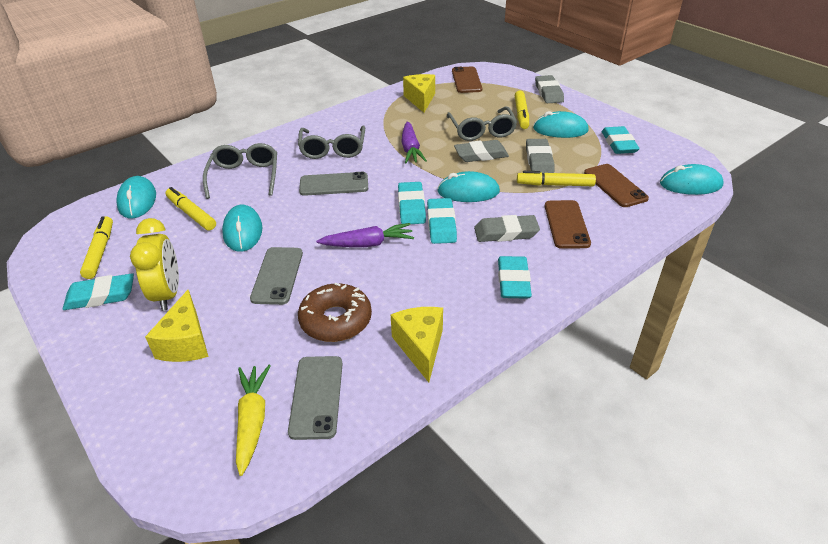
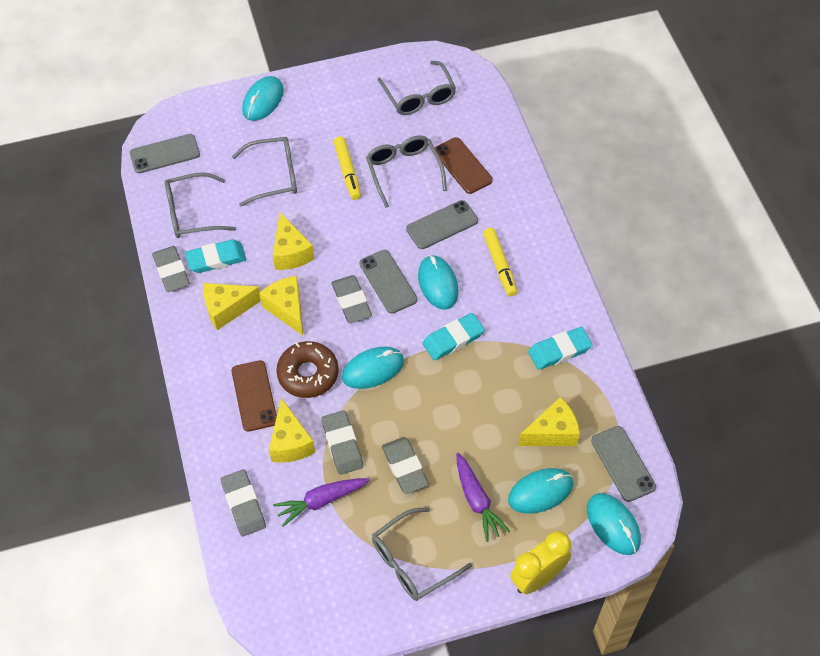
brown phone: 3 -> 2
grey eraser: 4 -> 5
grey glasses: 3 -> 5
grey phone: 3 -> 4
turquoise eraser: 5 -> 3
yellow carrot: 1 -> 0
yellow cheese: 3 -> 5
yellow marker: 4 -> 2

